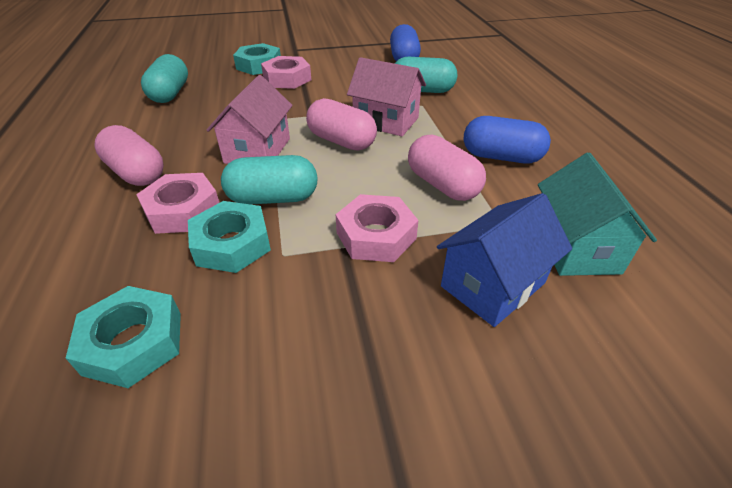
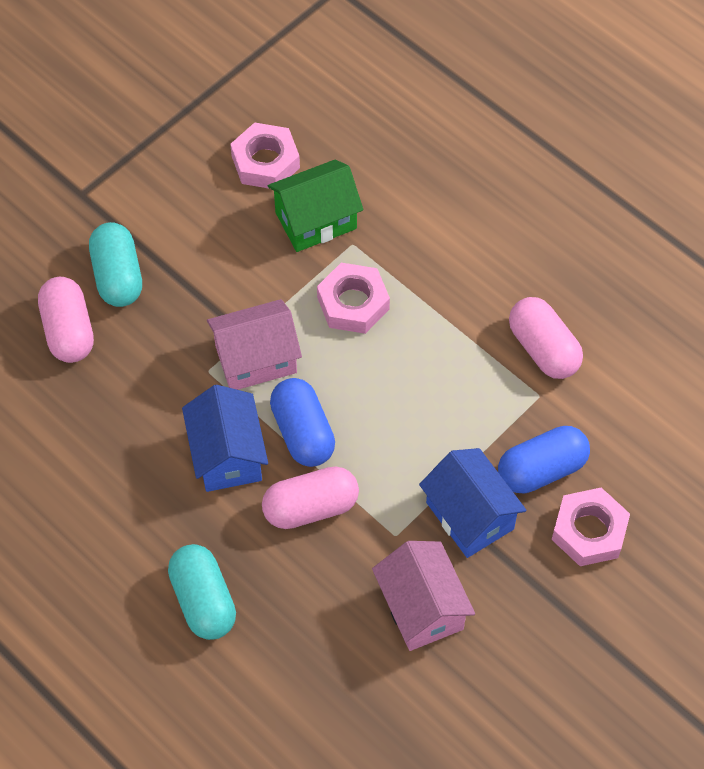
blue house: 1 -> 2
green house: 0 -> 1
turquoise capsule: 3 -> 2
turquoise house: 1 -> 0
turquoise nut: 3 -> 0

